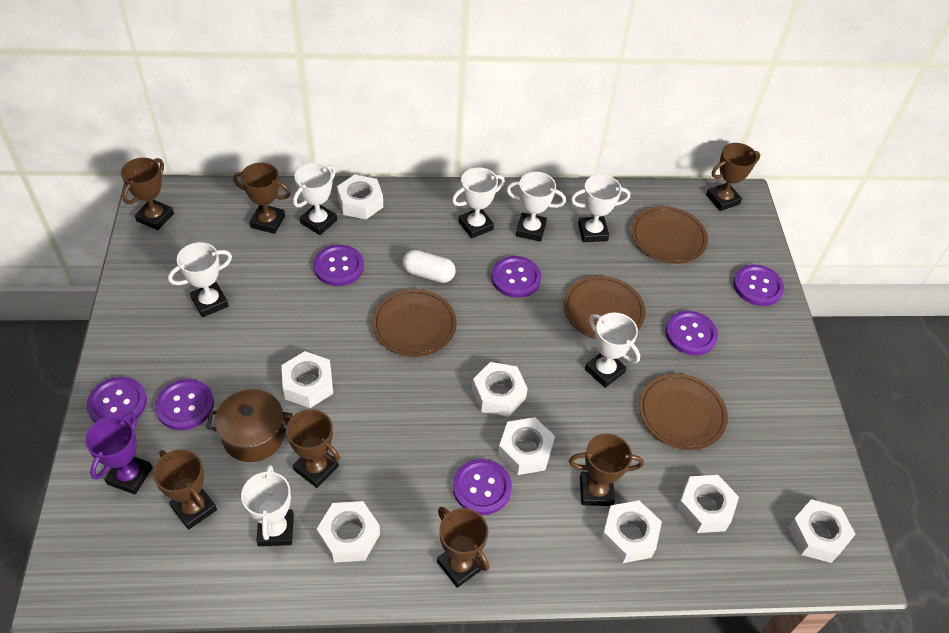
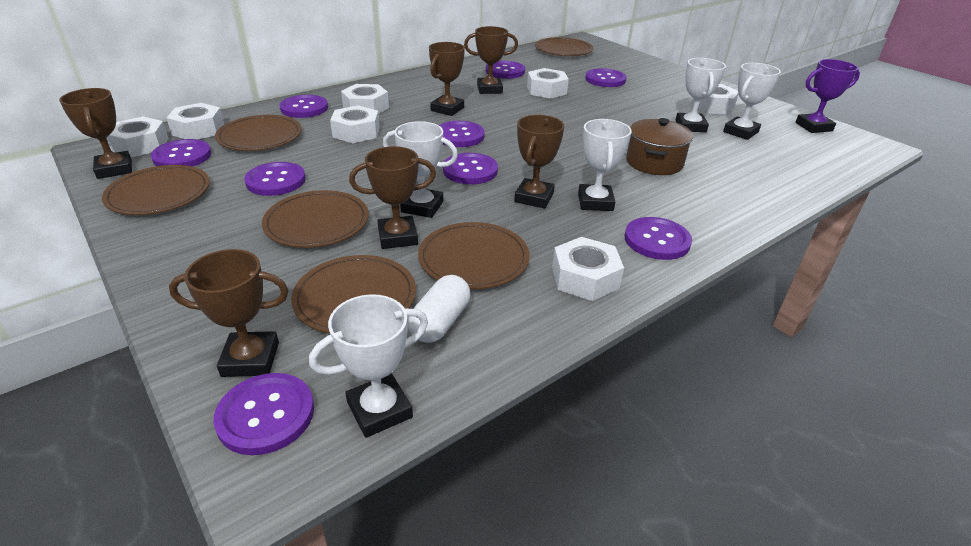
brown plate: 4 -> 6
brown trophy: 7 -> 6
purple button: 7 -> 9
white nut: 8 -> 7
white trophy: 7 -> 5

